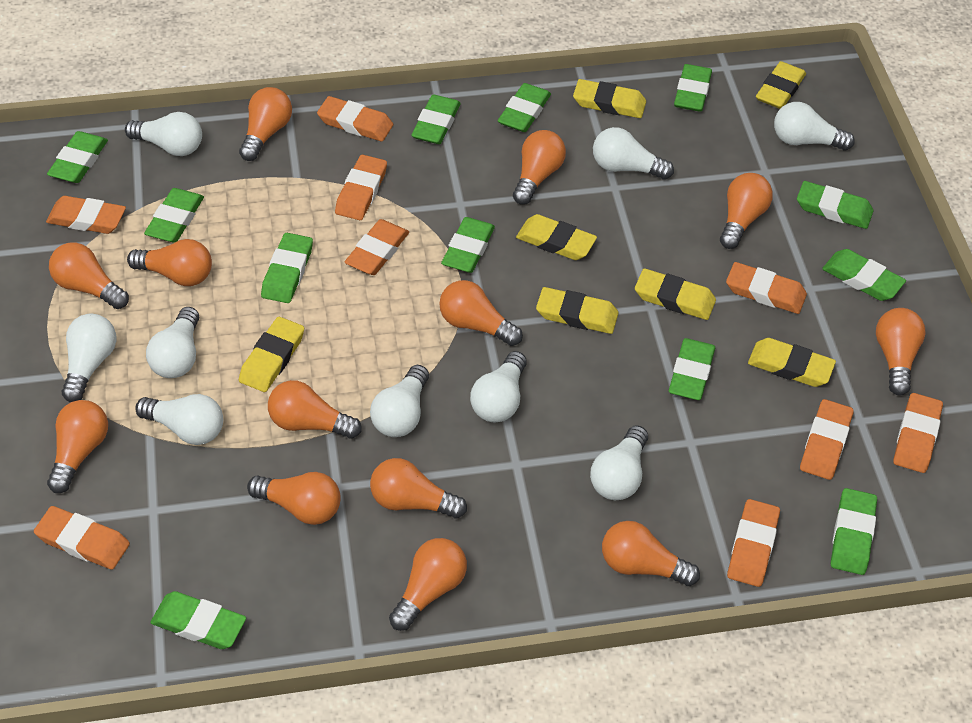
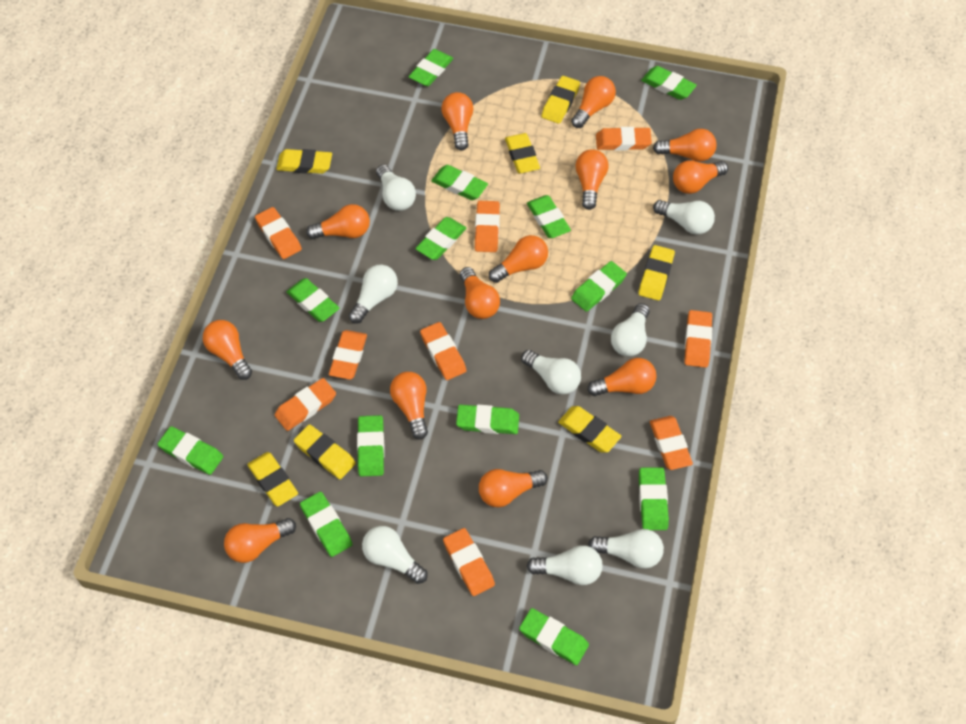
green eraser: 12 -> 13
white light bulb: 9 -> 8

